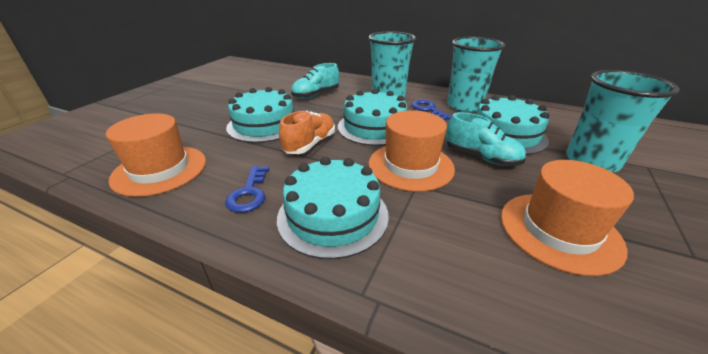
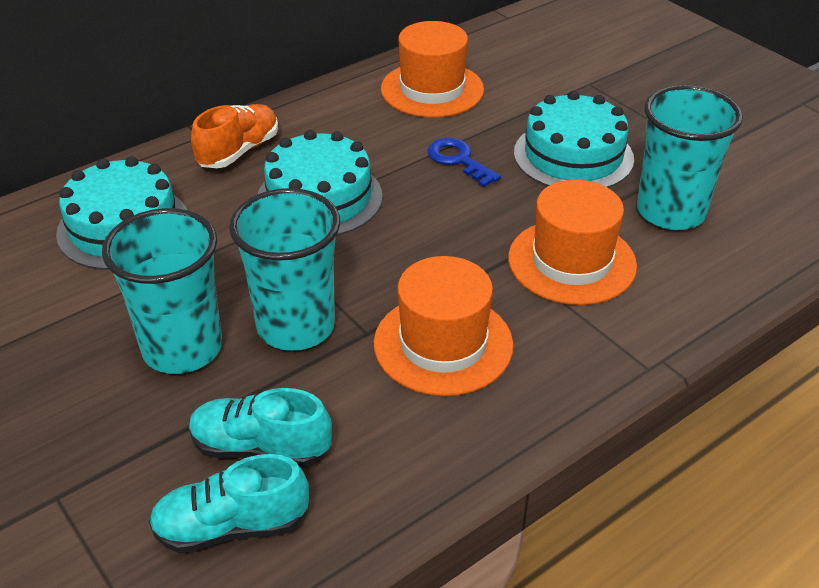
blue key: 2 -> 1
turquoise cake: 4 -> 3

